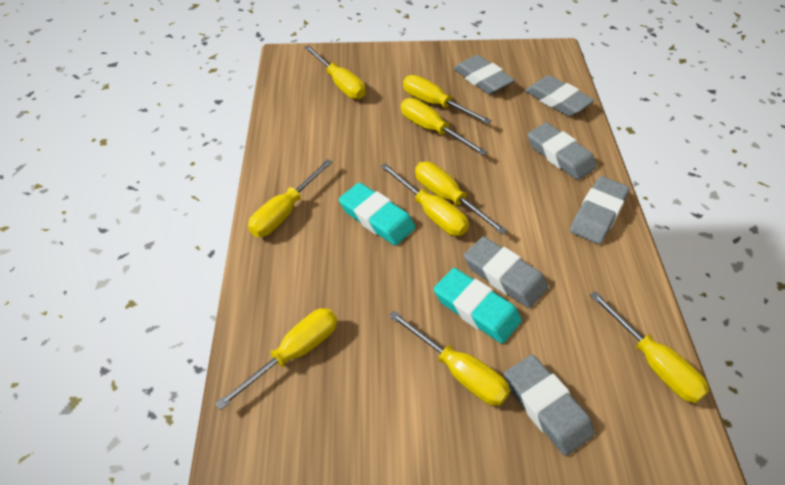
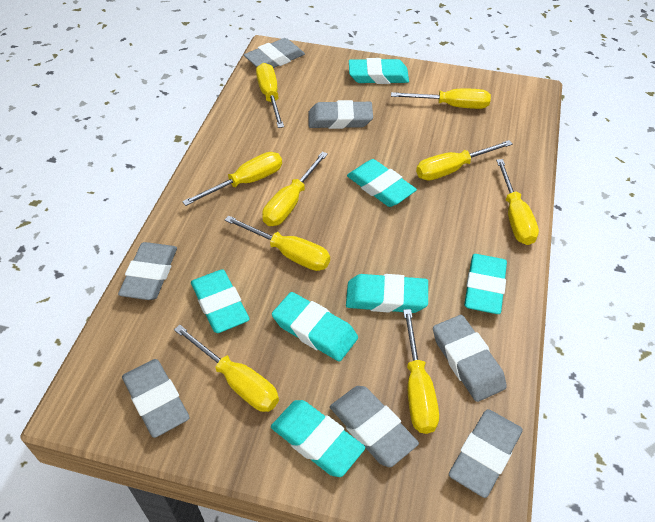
grey eraser: 6 -> 7
turquoise eraser: 2 -> 7

